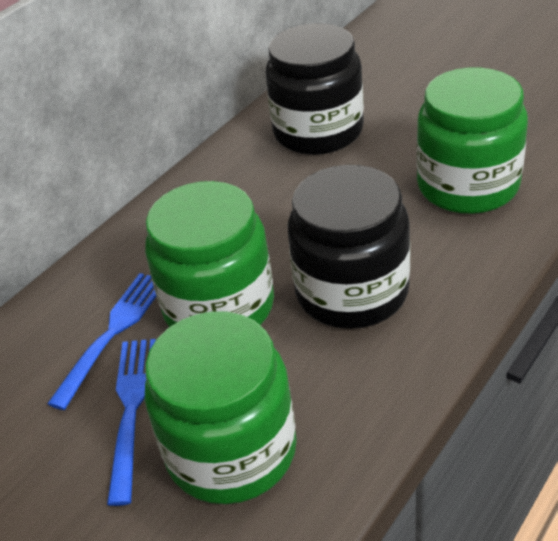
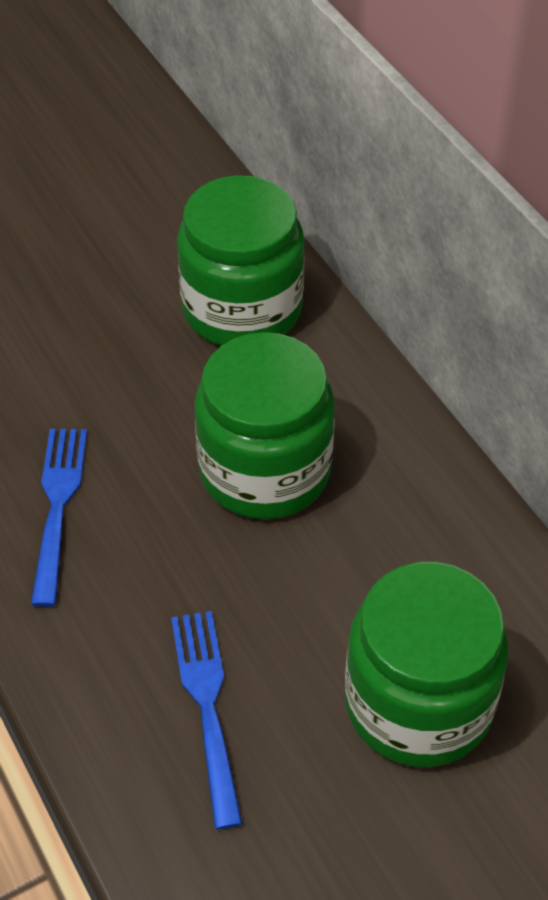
black jar: 2 -> 0

